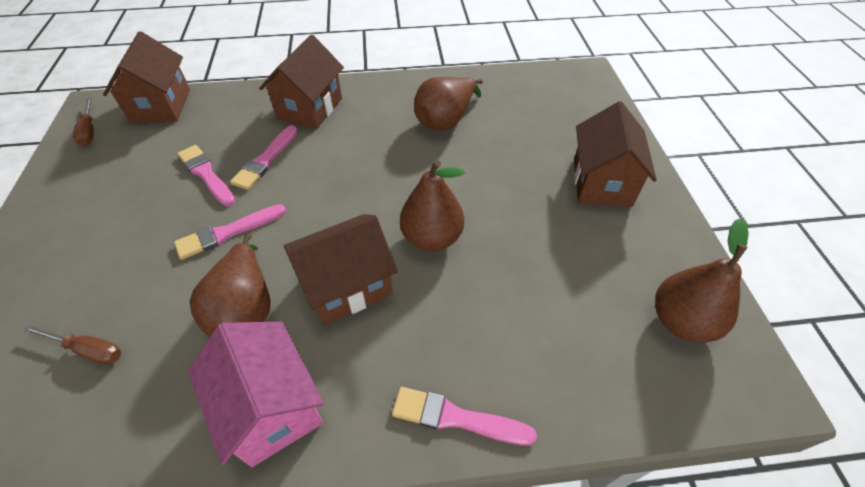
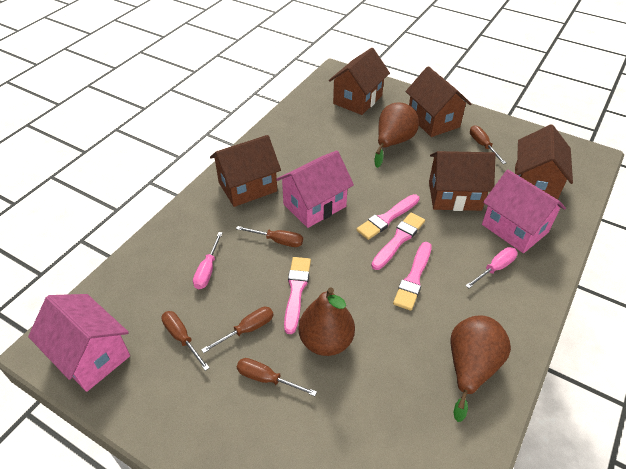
brown house: 4 -> 5
brown pear: 4 -> 3
brown screwdriver: 2 -> 5
pink house: 1 -> 3
pink screwdriver: 0 -> 2

